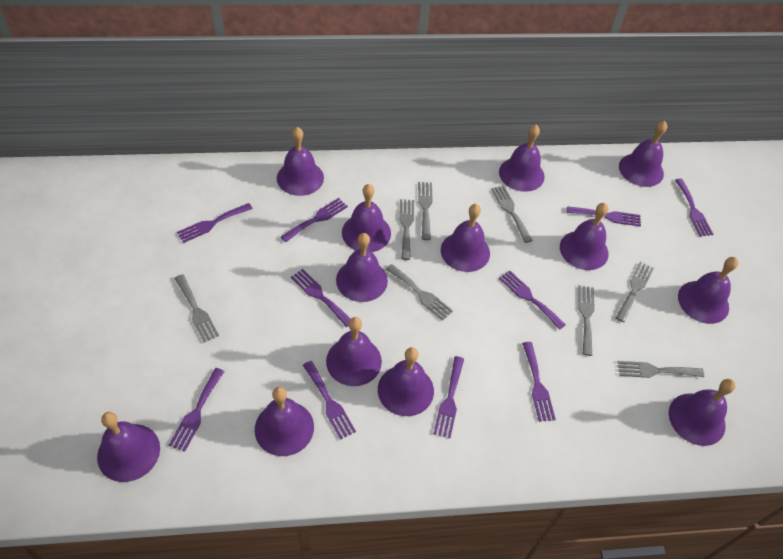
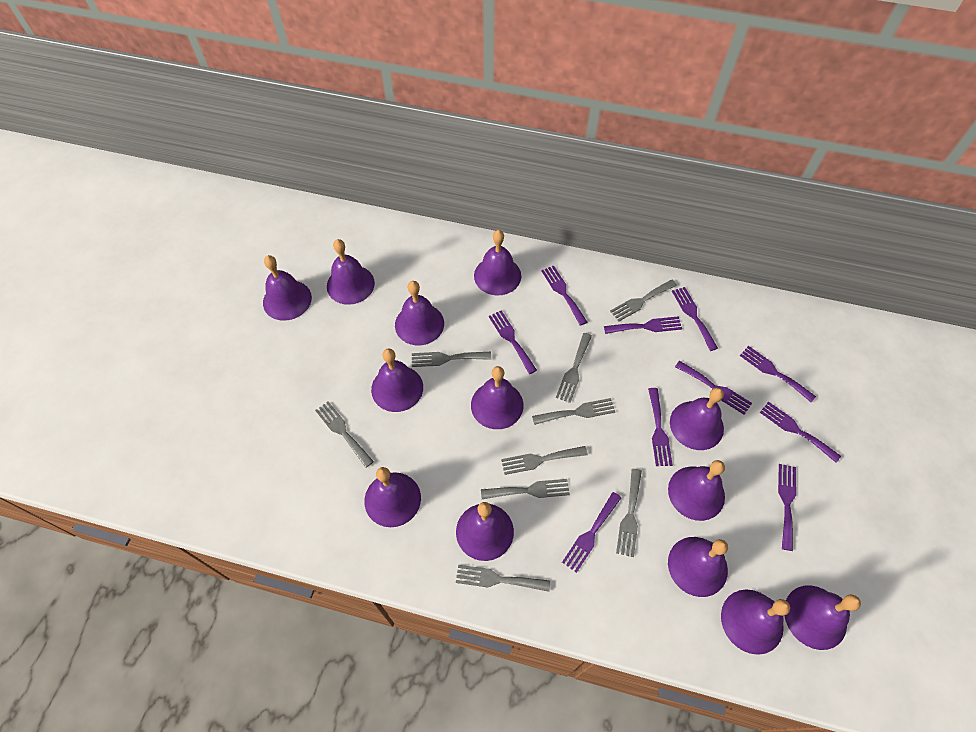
grey fork: 8 -> 9

